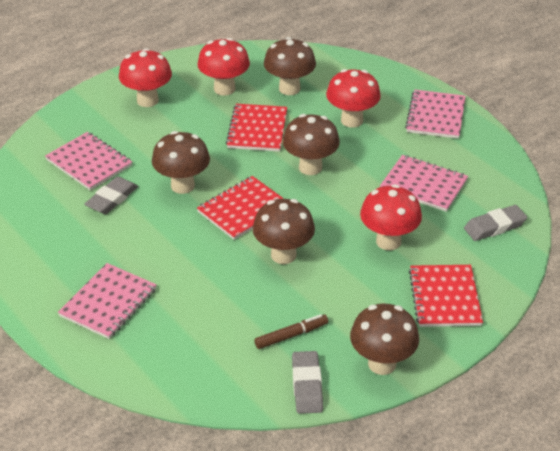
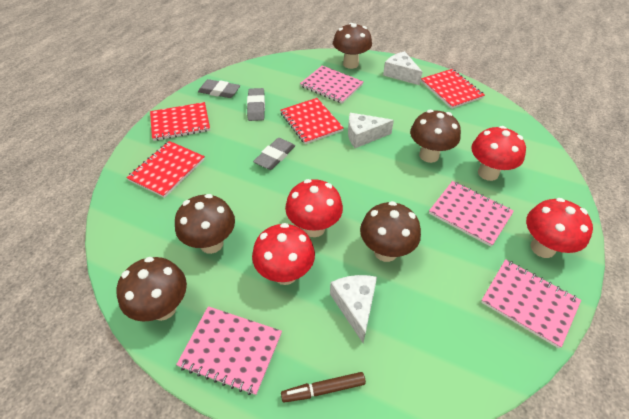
red notebook: 3 -> 4
white cheese: 0 -> 3

